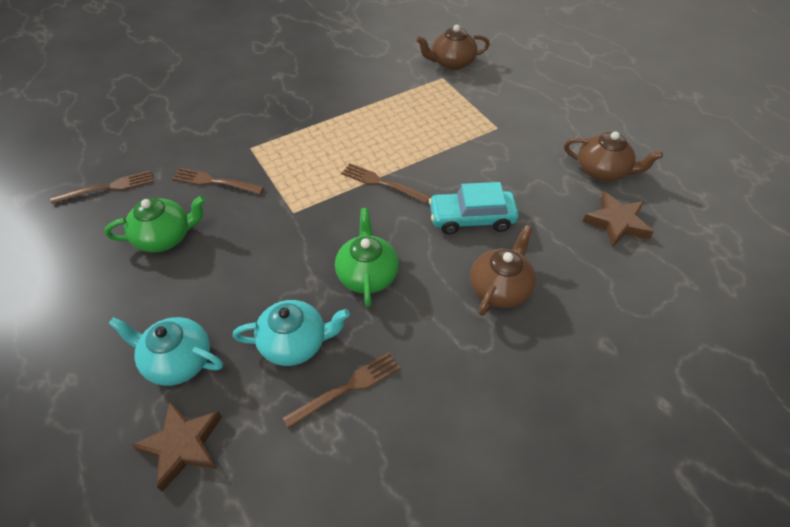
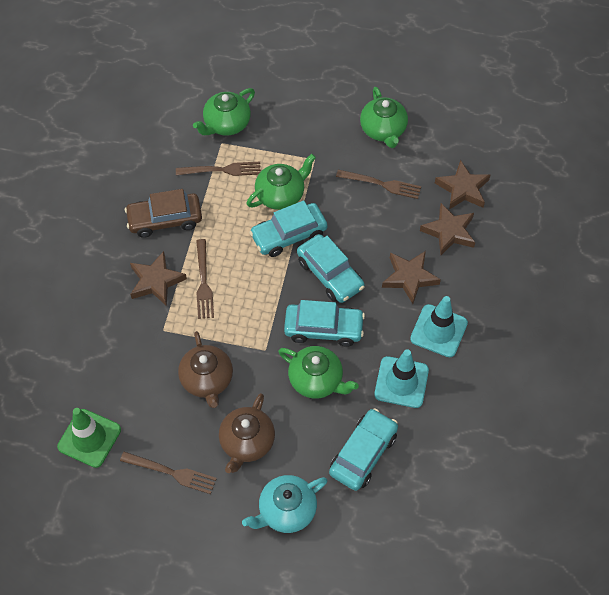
brown car: 0 -> 1
brown star: 2 -> 4
brown teapot: 3 -> 2
green teapot: 2 -> 4
green traffic cone: 0 -> 1
turquoise car: 1 -> 4
turquoise teapot: 2 -> 1
turquoise traffic cone: 0 -> 2

